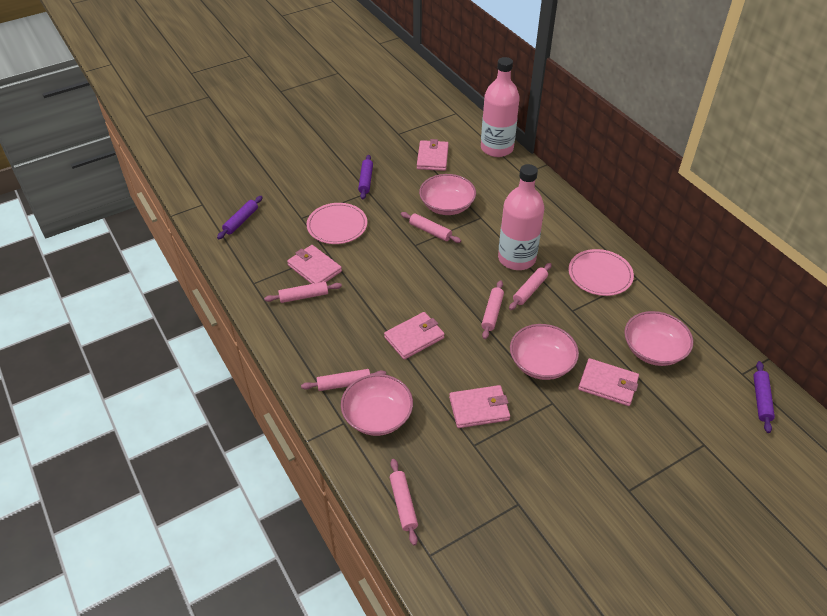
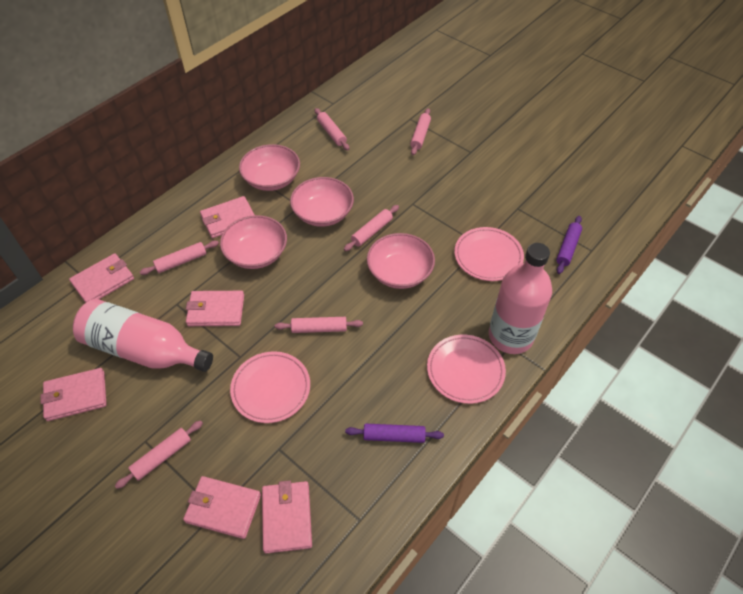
pink plate: 2 -> 3
pink wallet: 5 -> 6
purple rolling pin: 3 -> 2

